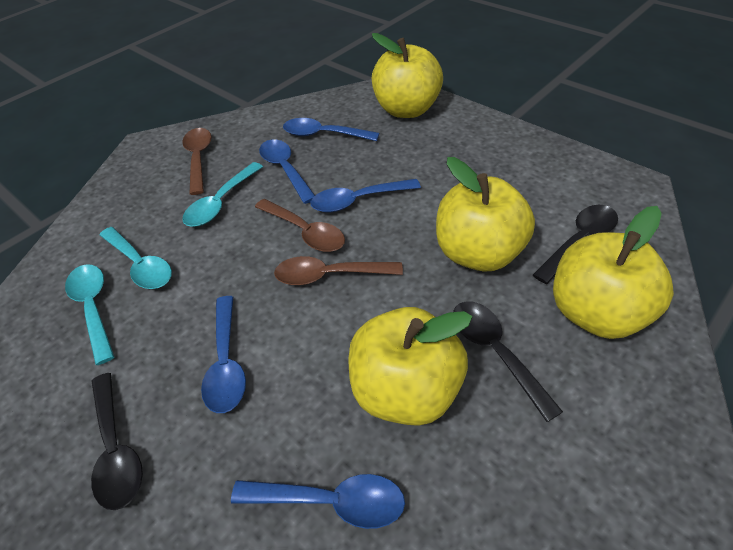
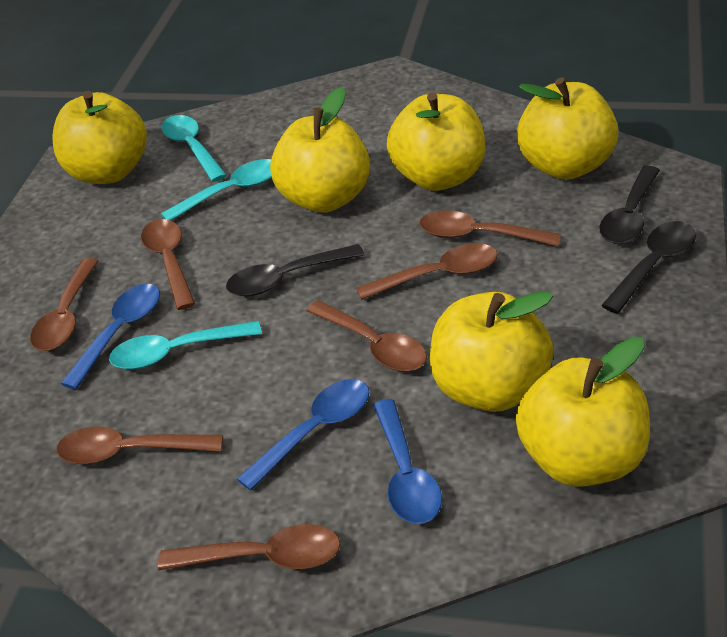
blue spoon: 5 -> 3
brown spoon: 3 -> 7
yellow apple: 4 -> 6

